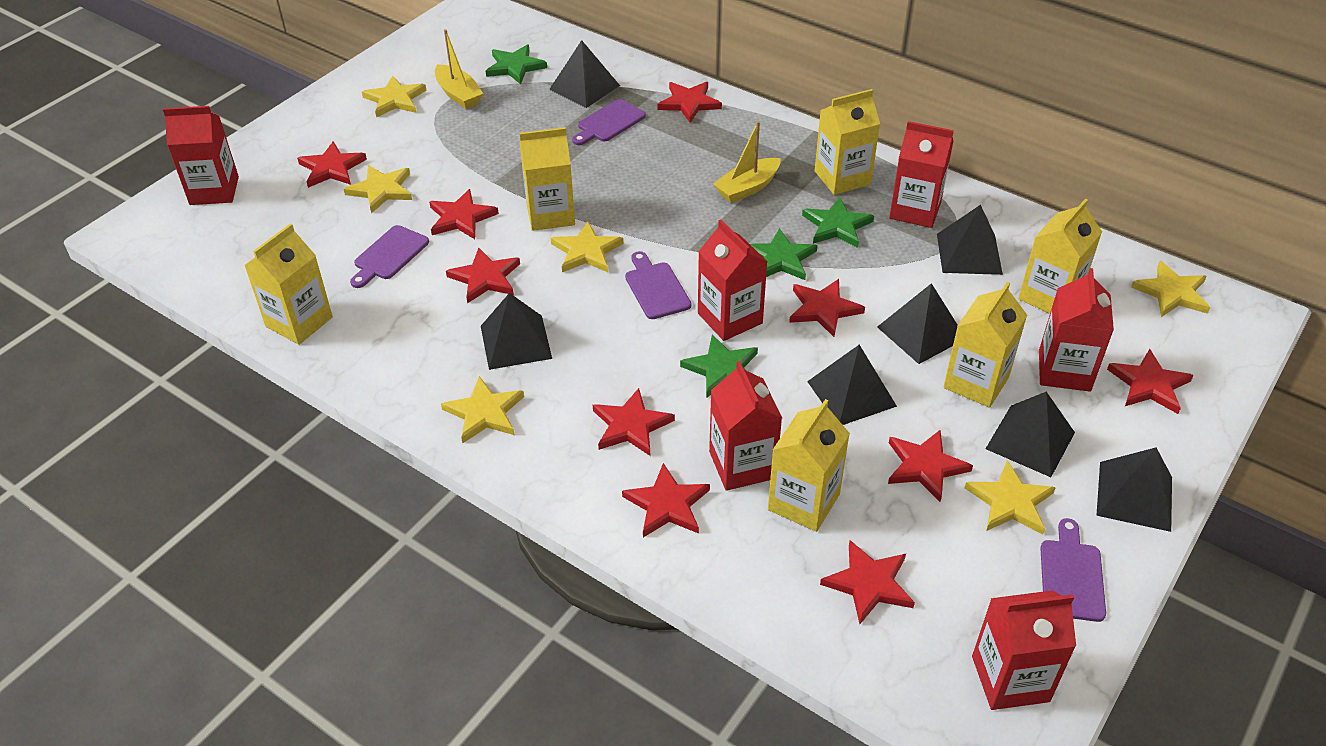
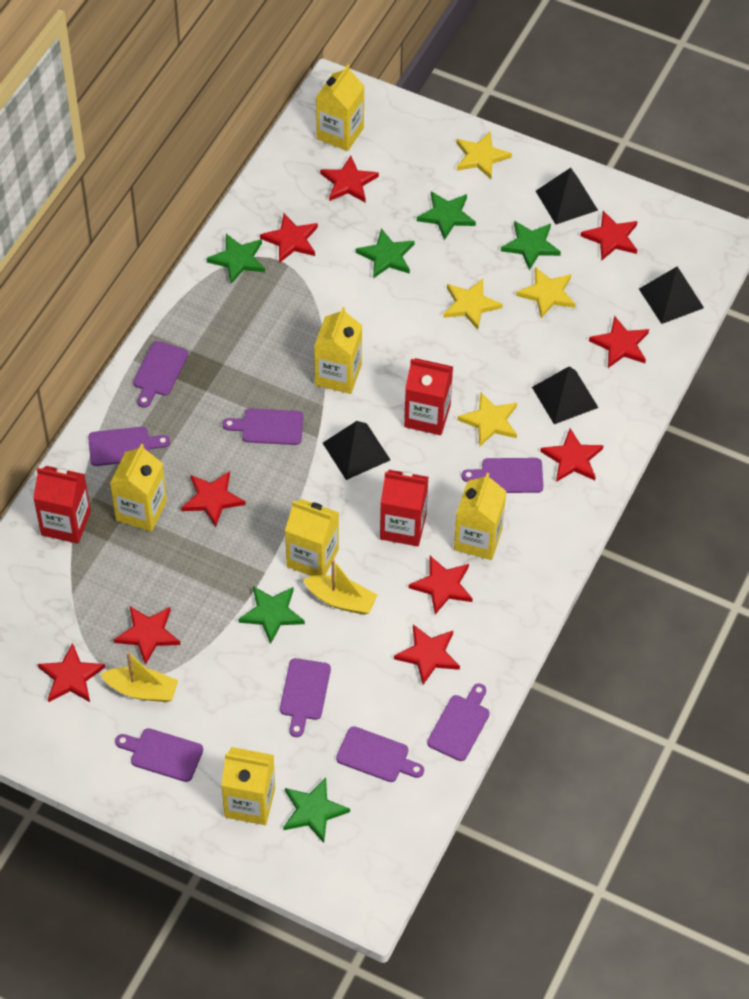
black pyramid: 7 -> 4
green star: 4 -> 6
purple cutting board: 4 -> 8
red carton: 6 -> 3
yellow star: 6 -> 4

